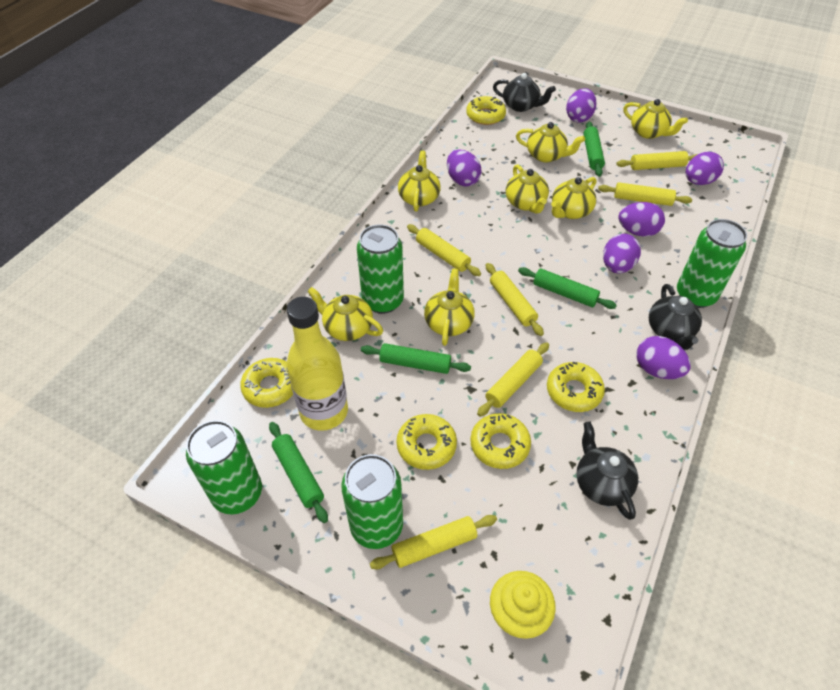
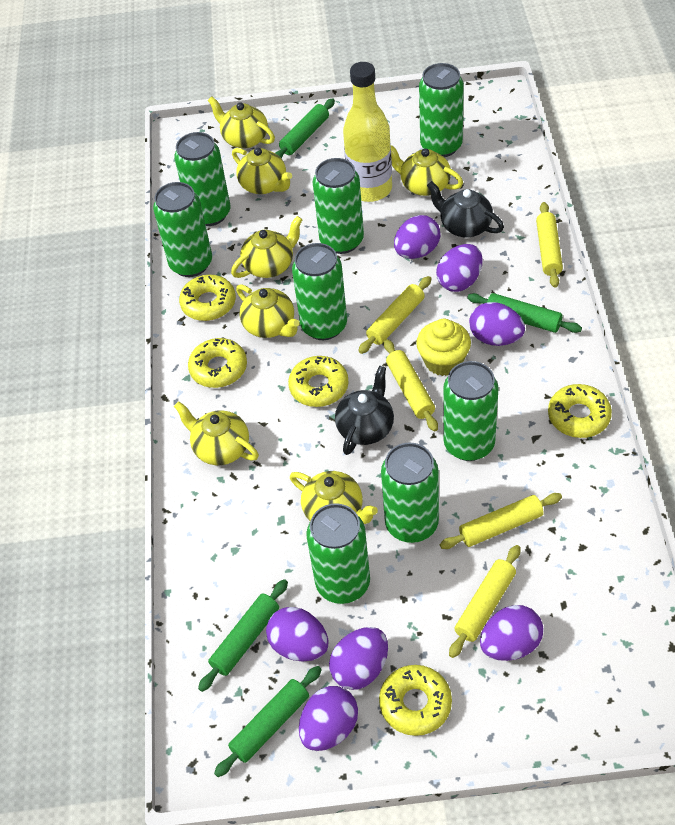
black teapot: 3 -> 2
green can: 4 -> 8
purple egg: 6 -> 7
yellow rolling pin: 6 -> 5

